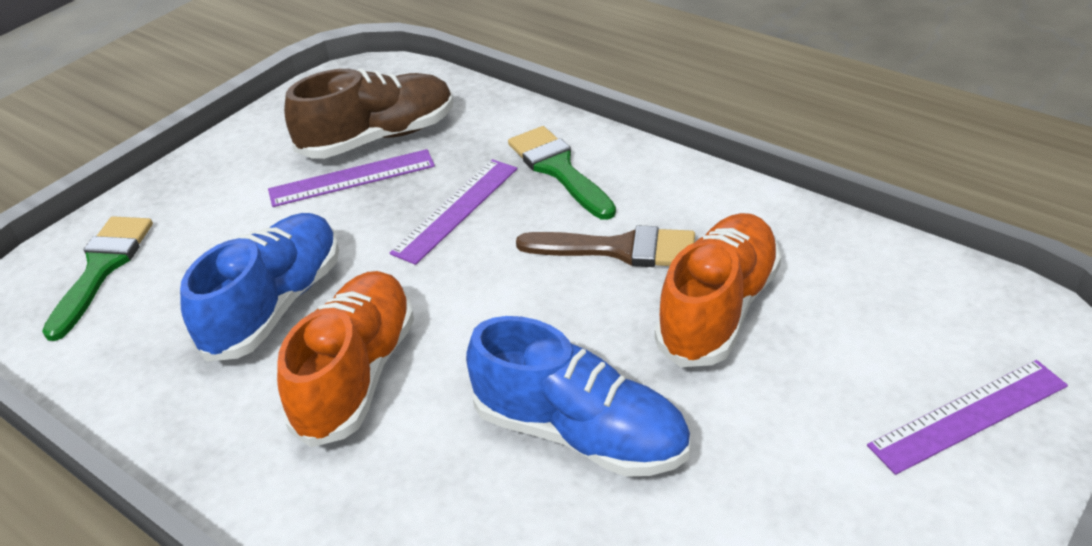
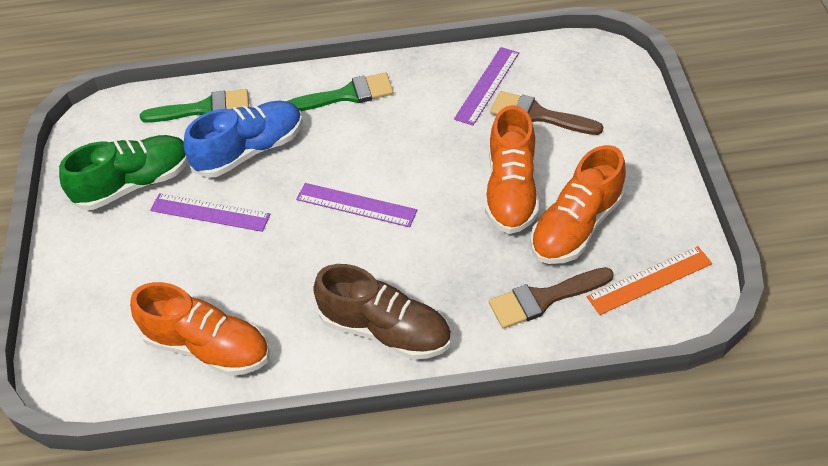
blue shoe: 2 -> 1
brown brush: 1 -> 2
green shoe: 0 -> 1
orange ruler: 0 -> 1
orange shoe: 2 -> 3

